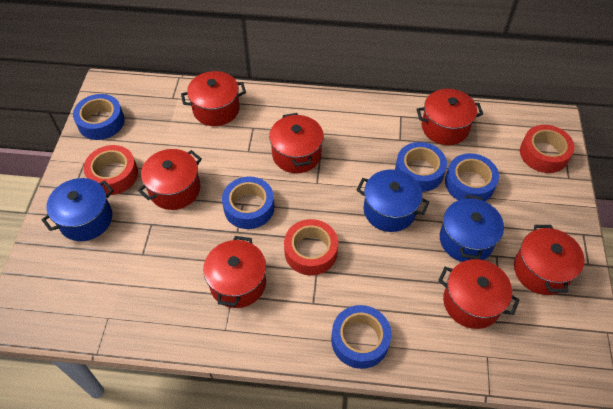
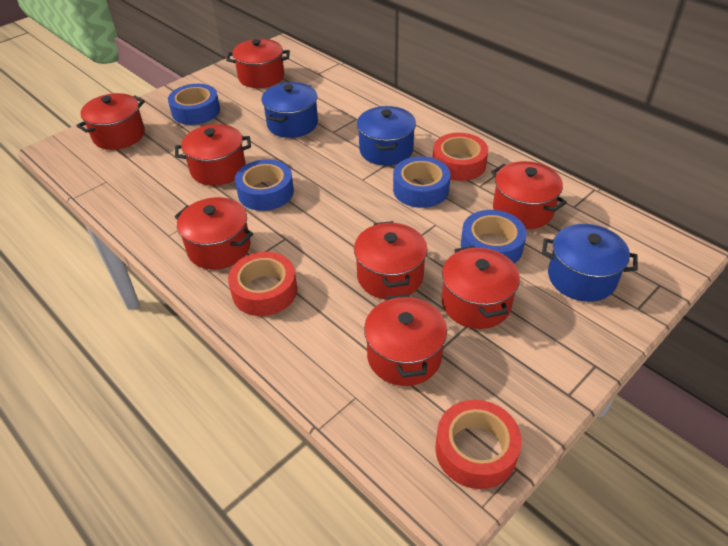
blue tape: 5 -> 4
red pot: 7 -> 8

